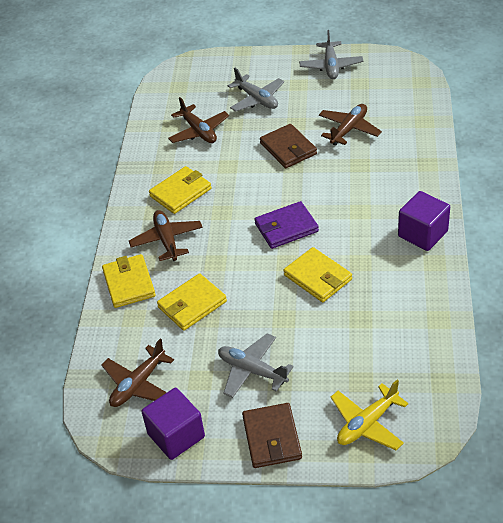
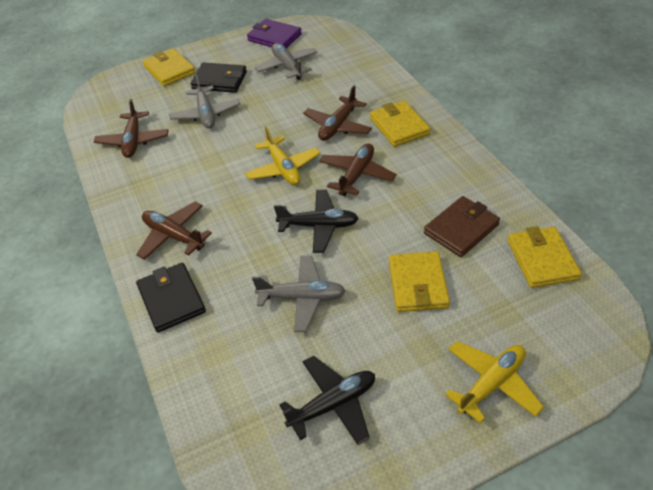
black plane: 0 -> 2
black wallet: 0 -> 2
brown wallet: 2 -> 1
purple cube: 2 -> 0
yellow plane: 1 -> 2

